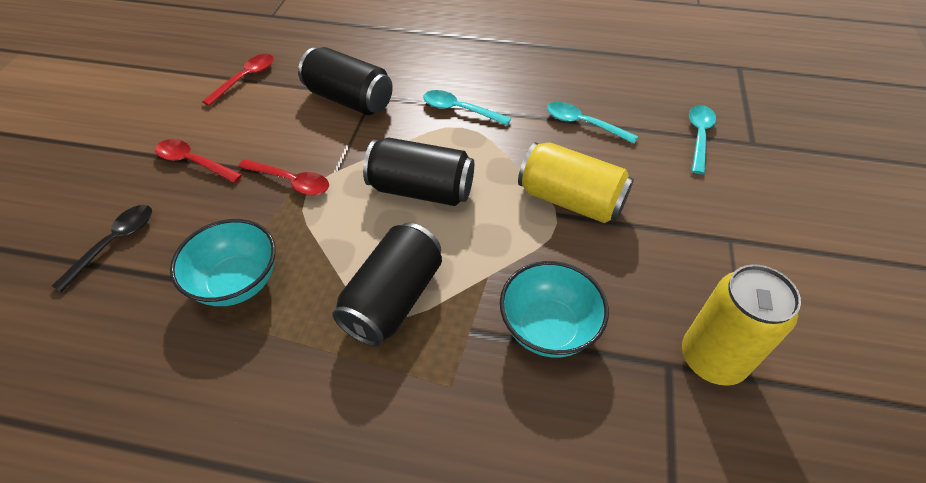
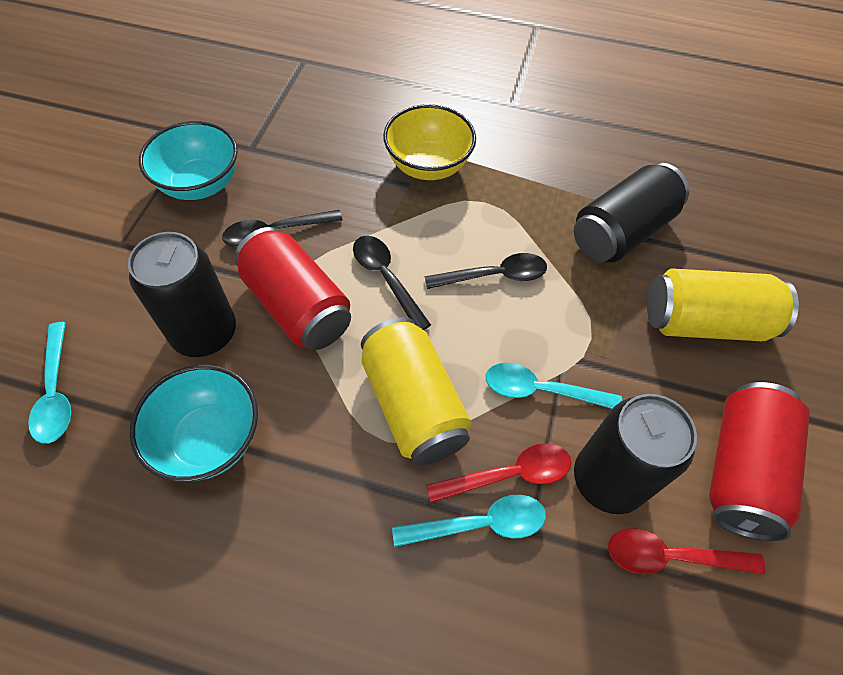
black spoon: 1 -> 3
red can: 0 -> 2
red spoon: 3 -> 2
yellow bowl: 0 -> 1

